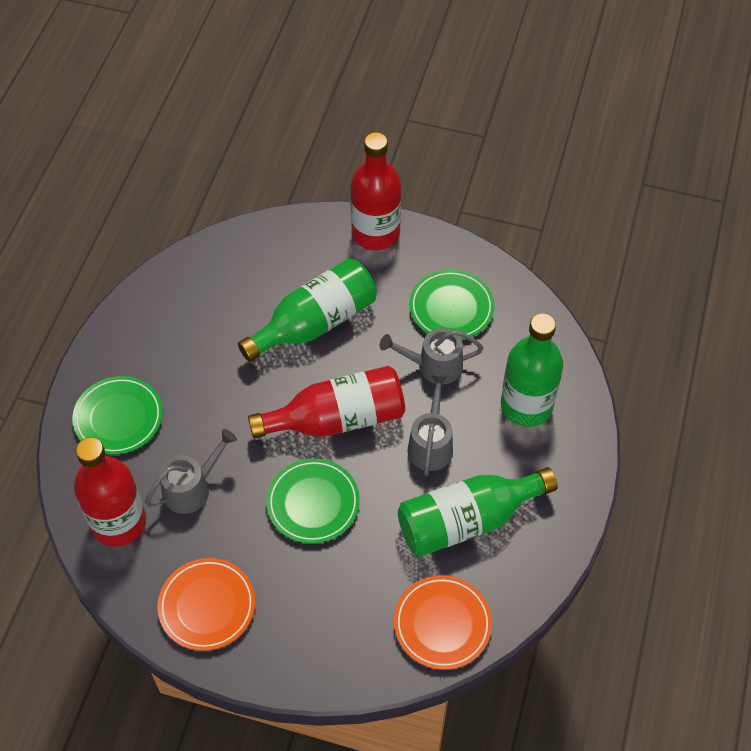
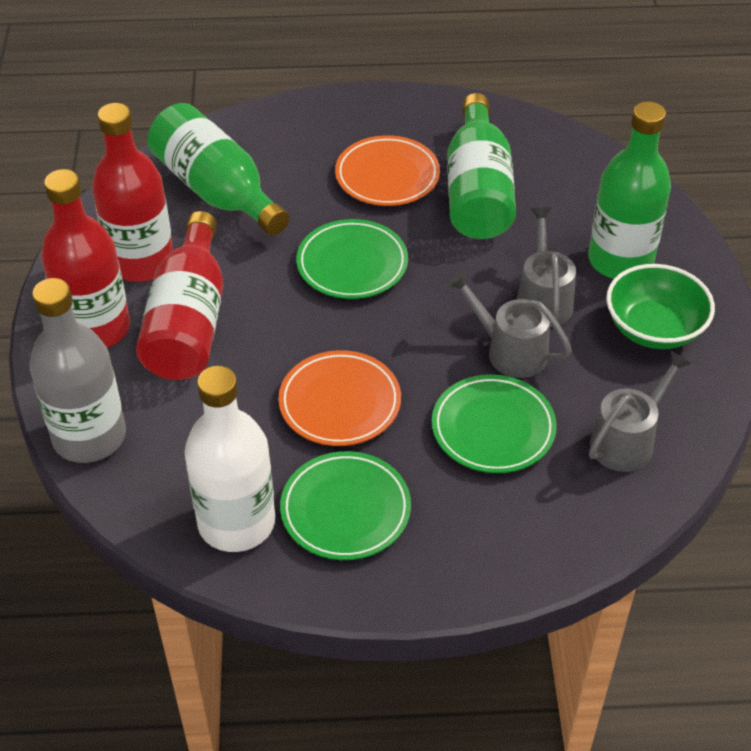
green bowl: 0 -> 1
grey bottle: 0 -> 1
white bottle: 0 -> 1

